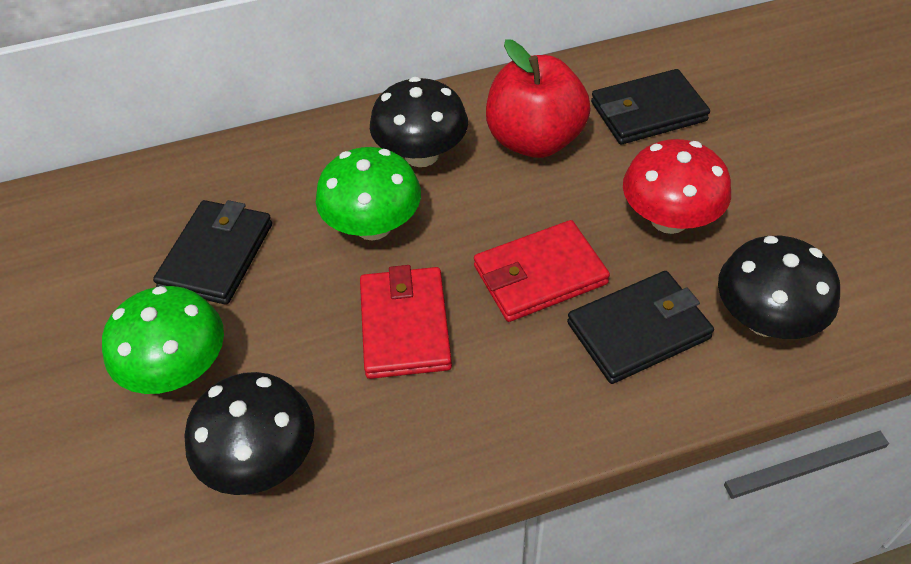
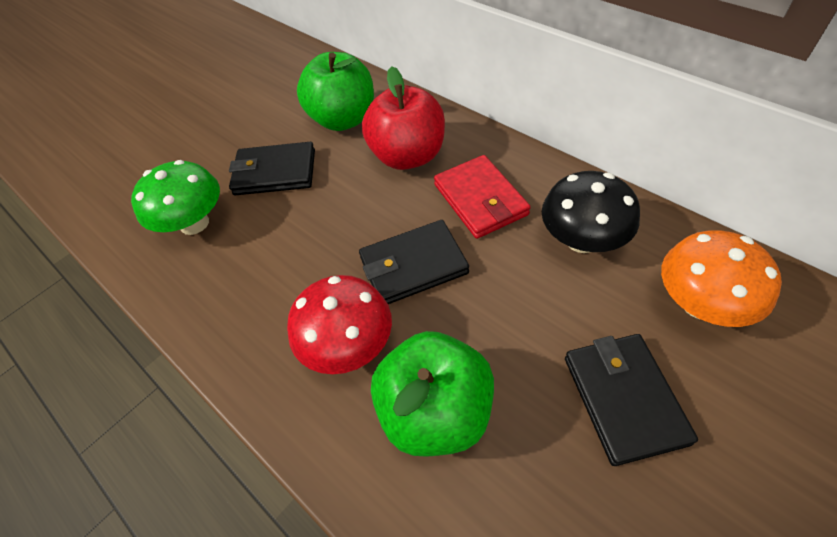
black mushroom: 3 -> 1
green apple: 0 -> 2
green mushroom: 2 -> 1
orange mushroom: 0 -> 1
red wallet: 2 -> 1

